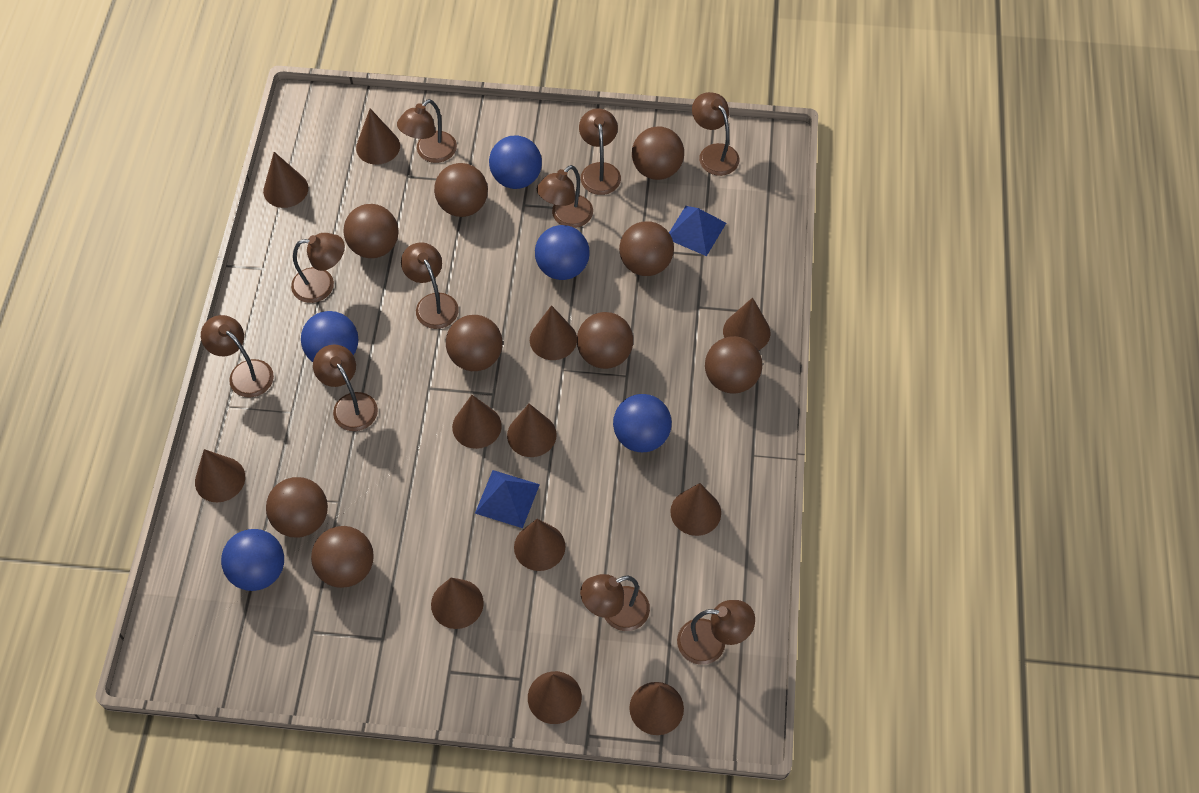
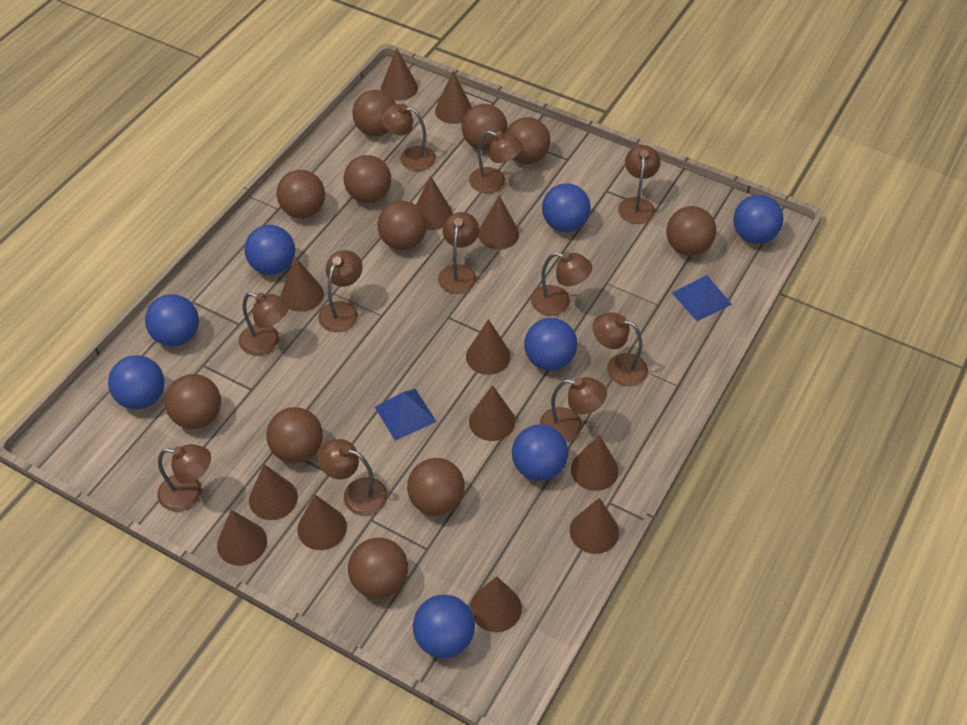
blue ball: 5 -> 8
brown ball: 9 -> 11
brown cone: 12 -> 13
brown lamp: 10 -> 11

